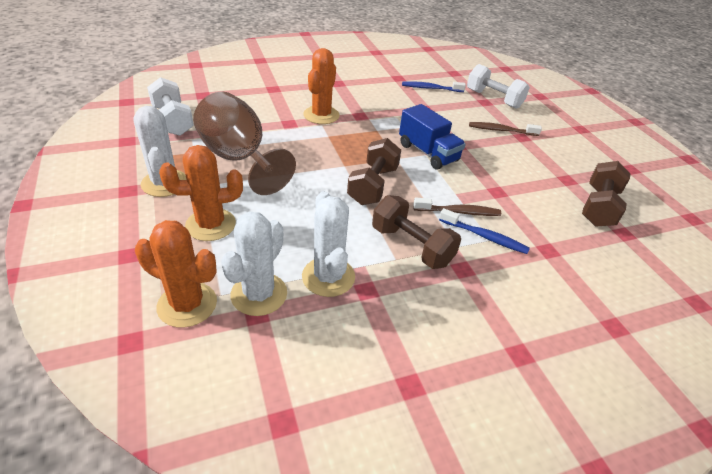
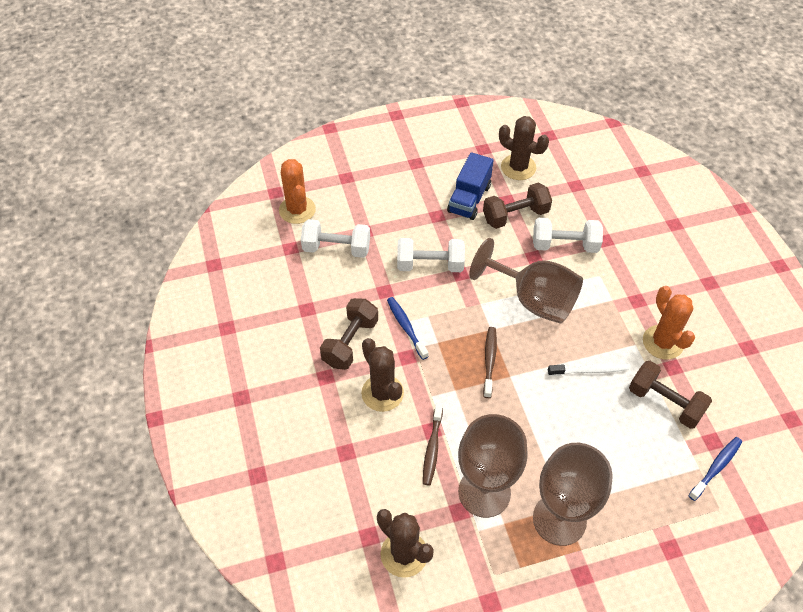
brown cactus: 0 -> 3
brown goblet: 1 -> 3
orange cactus: 3 -> 2
white cactus: 3 -> 0
white dumbbell: 2 -> 3
white toothbrush: 0 -> 1

